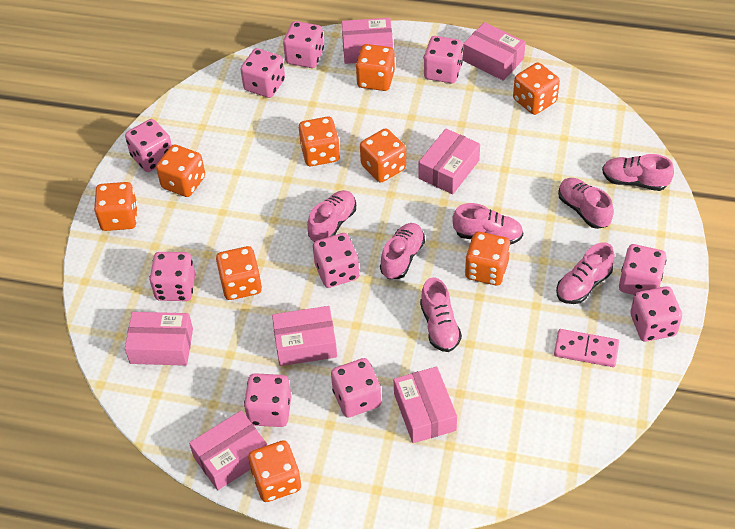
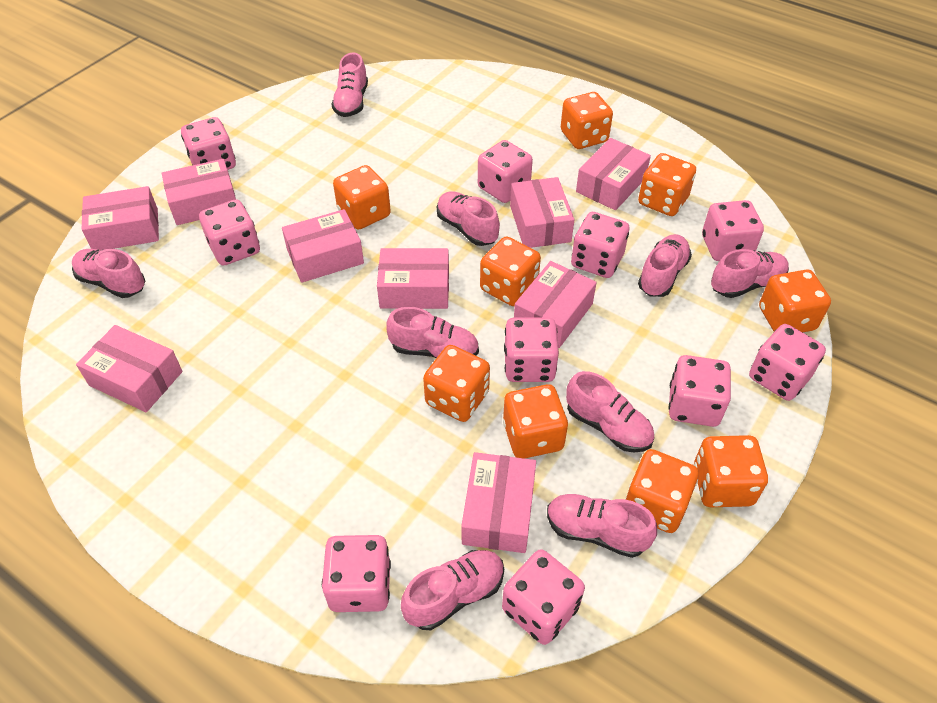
pink box: 7 -> 9
pink domino: 1 -> 0
pink shoe: 7 -> 9

